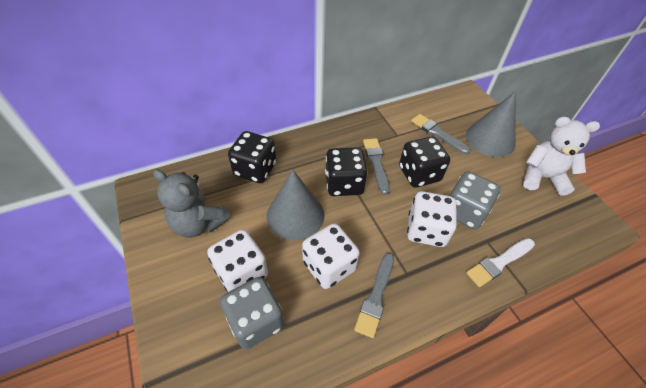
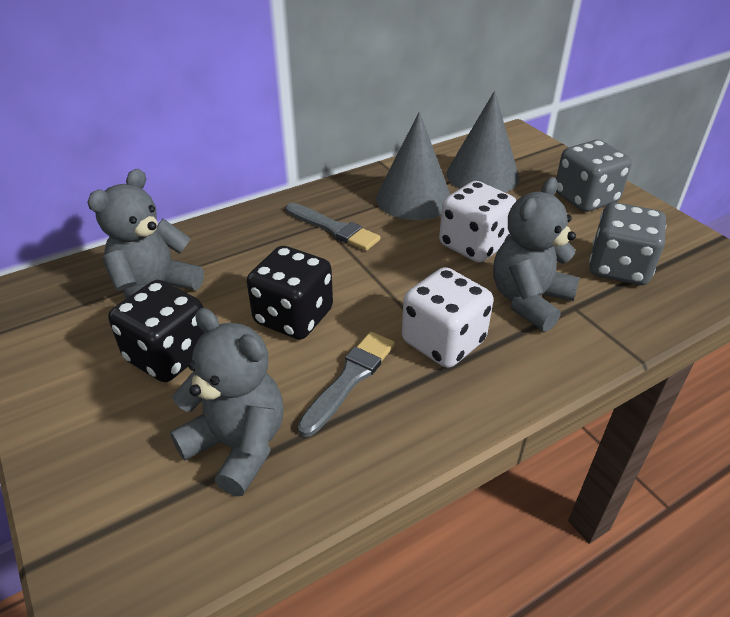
black dice: 3 -> 2
grey brush: 3 -> 2
grey teddy bear: 1 -> 3
white brush: 1 -> 0
white dice: 3 -> 2
white teddy bear: 1 -> 0

